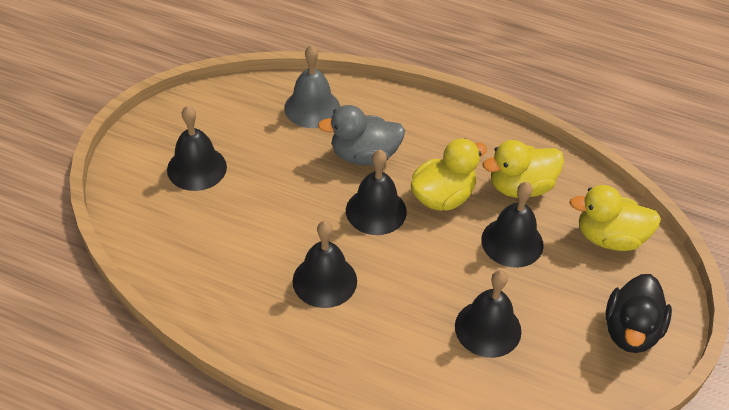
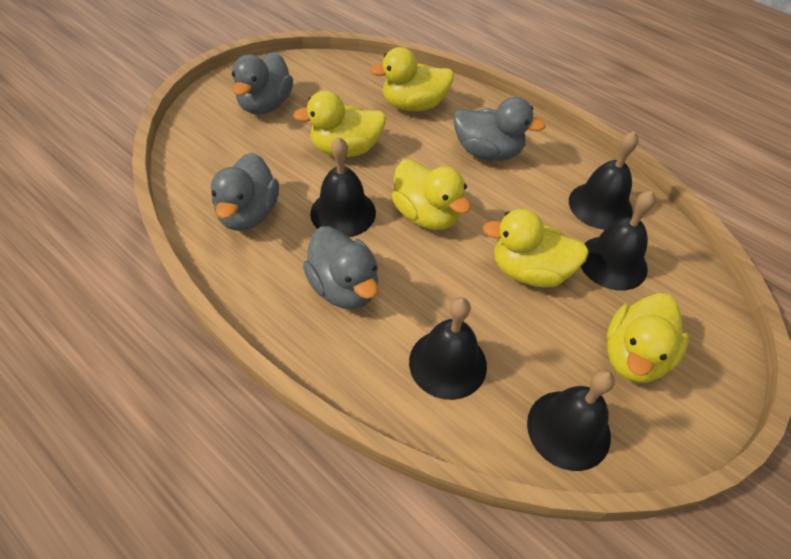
black duck: 1 -> 0
grey bell: 1 -> 0
grey duck: 1 -> 4
yellow duck: 3 -> 5

